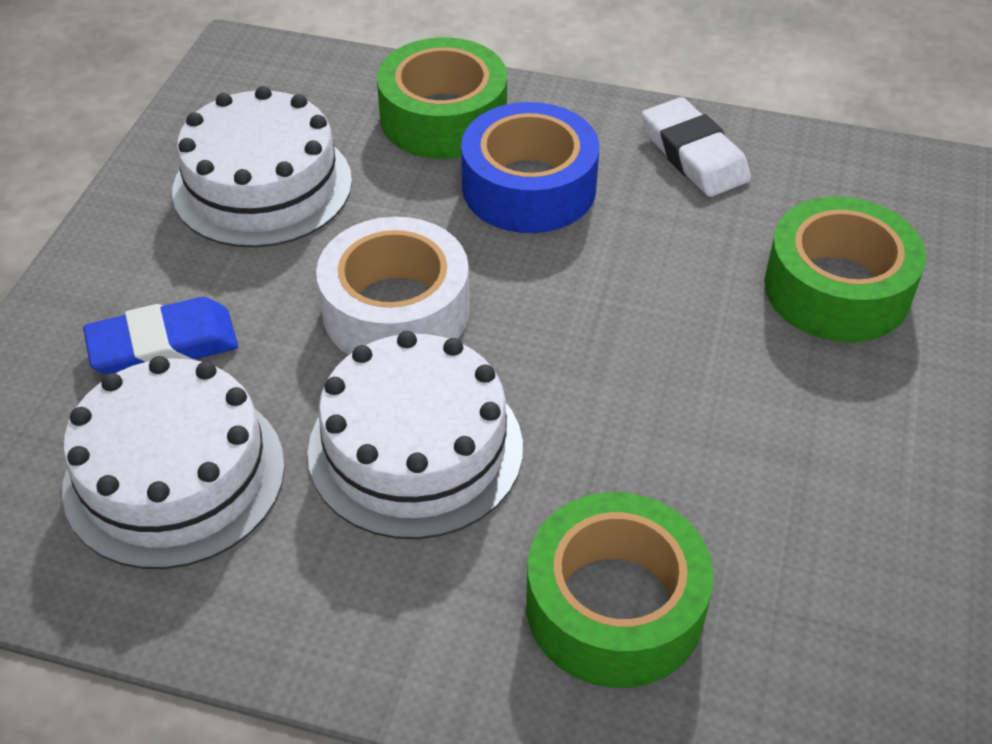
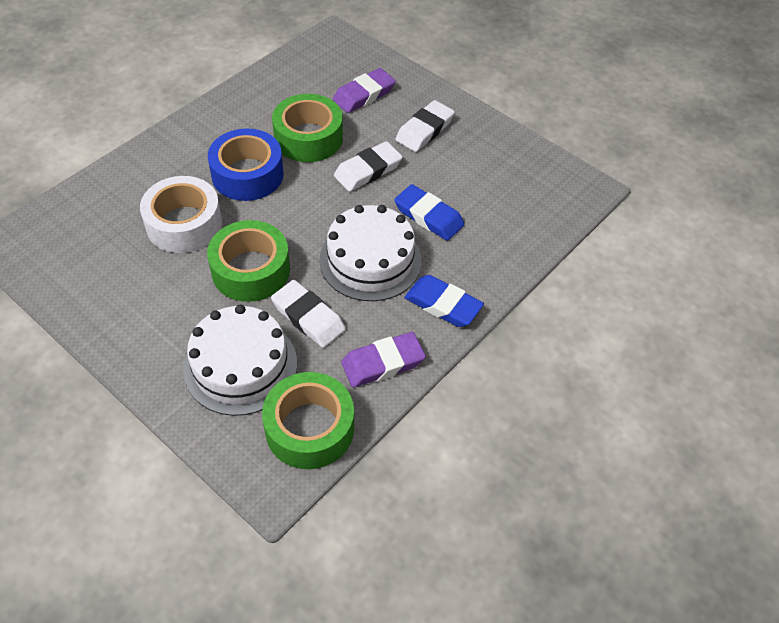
blue eraser: 1 -> 2
purple eraser: 0 -> 2
white cake: 3 -> 2
white eraser: 1 -> 3

